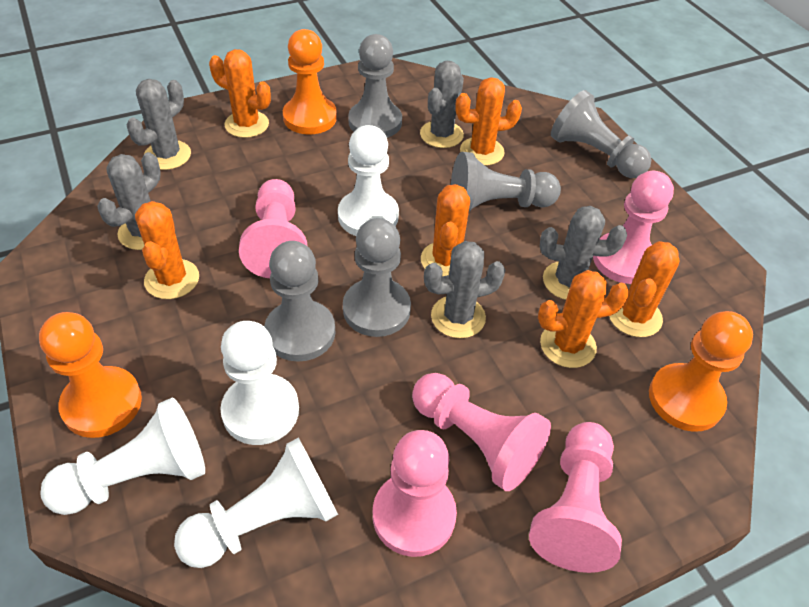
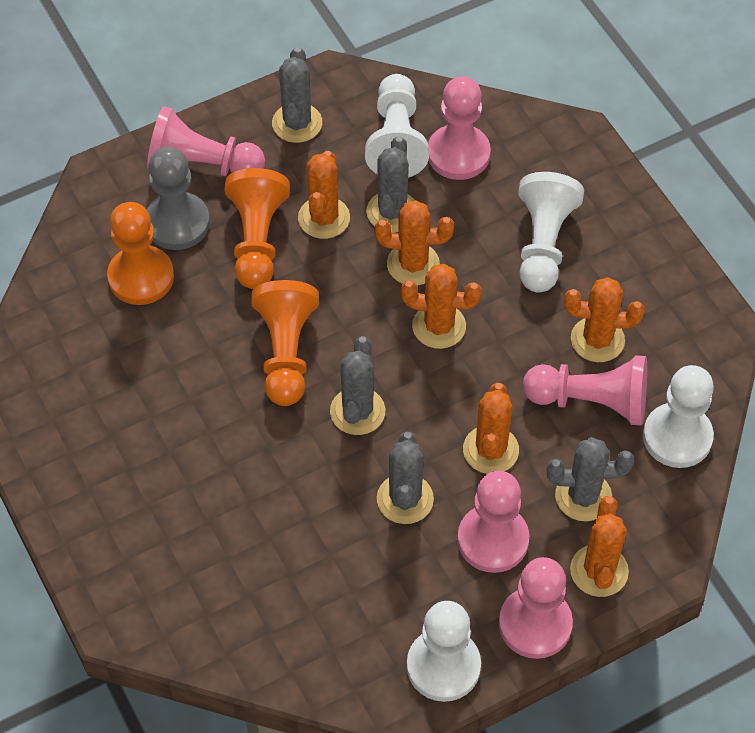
grey pawn: 5 -> 1

